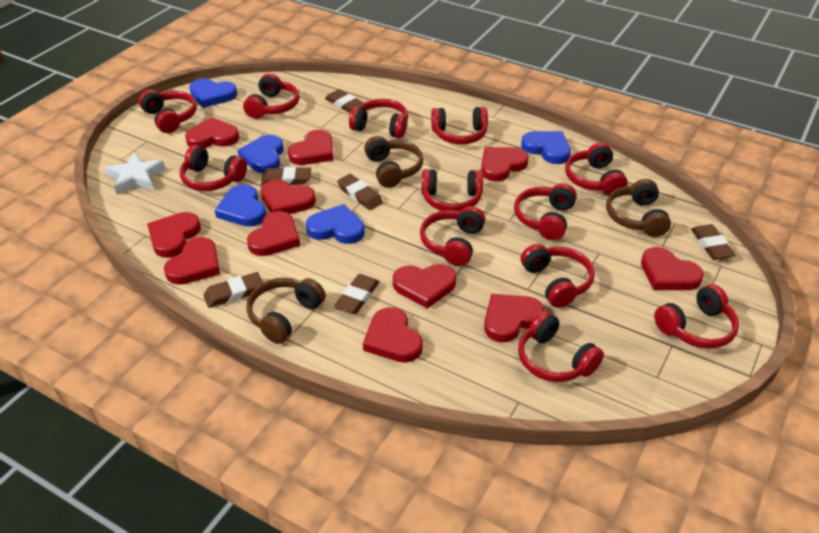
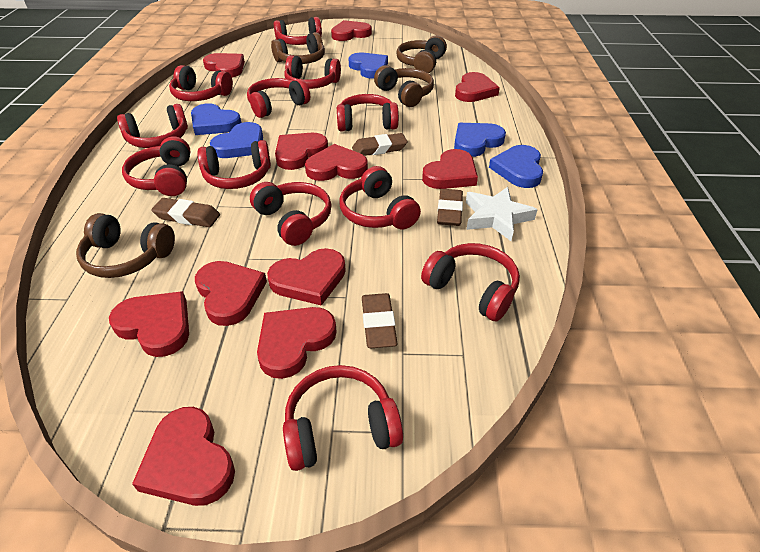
brown eraser: 6 -> 4
brown headphones: 3 -> 4

